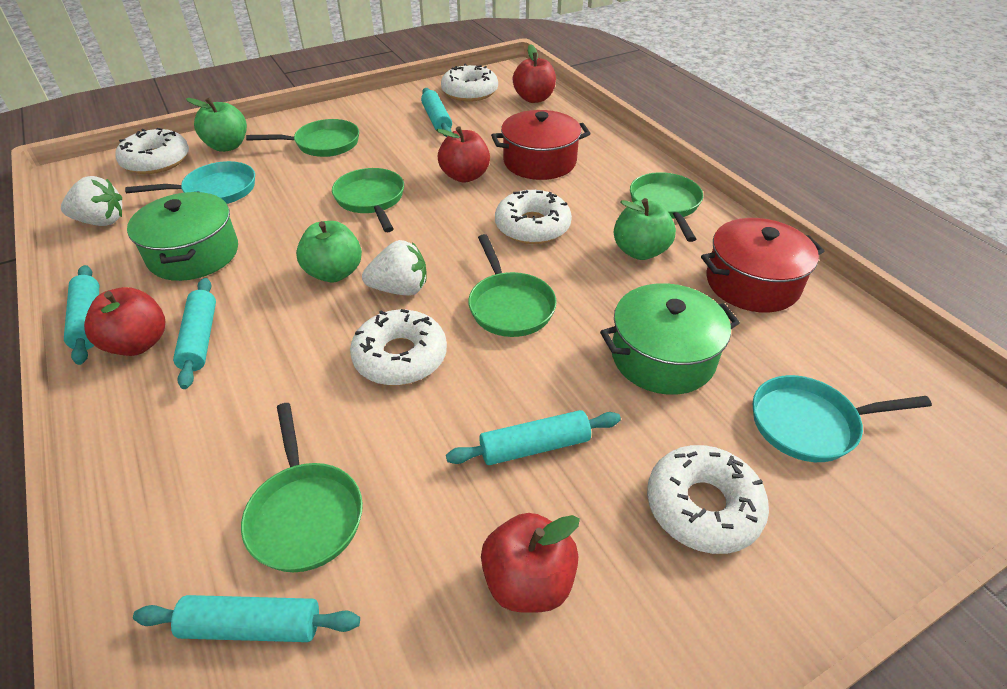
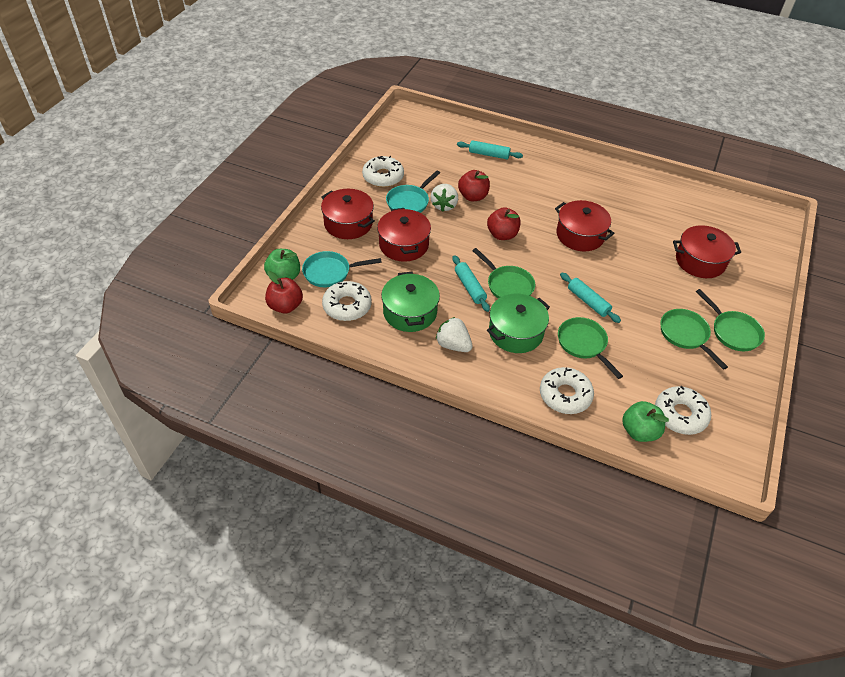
green apple: 3 -> 2
green pan: 5 -> 4
red apple: 4 -> 3
red pot: 2 -> 4
turquoise rolling pin: 5 -> 3
white donut: 5 -> 4

